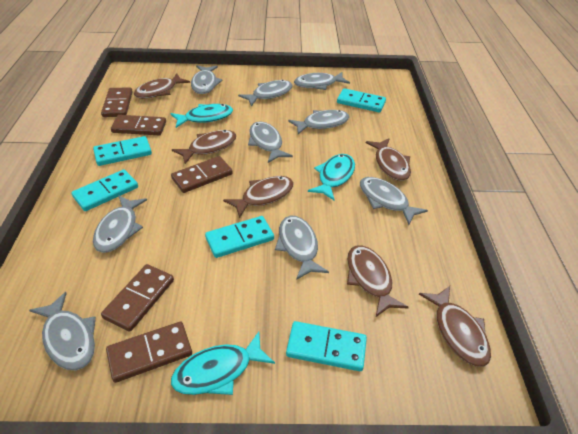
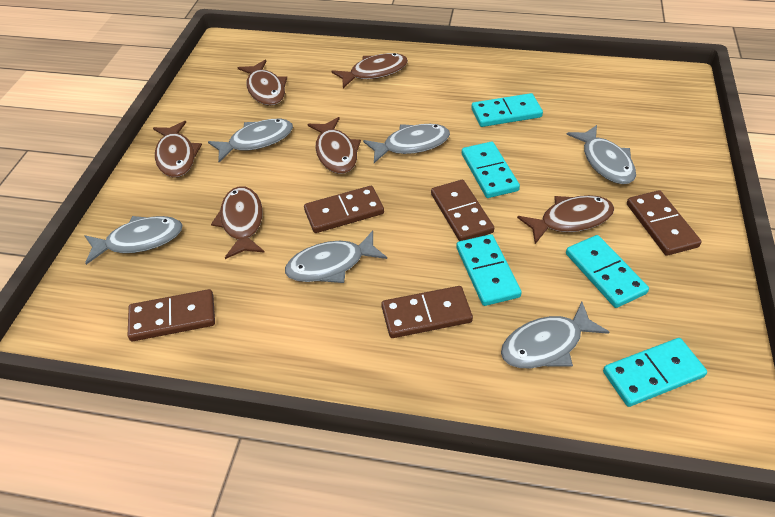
grey fish: 9 -> 6
turquoise fish: 3 -> 0

